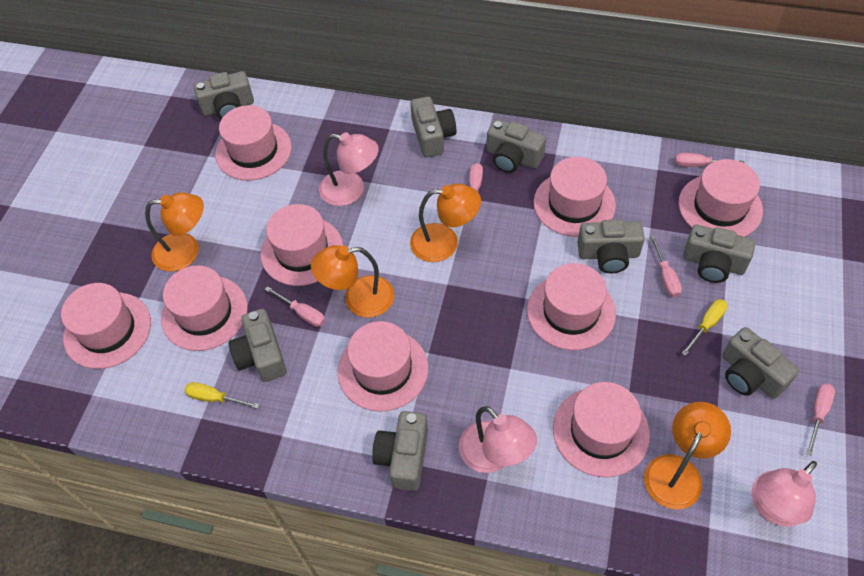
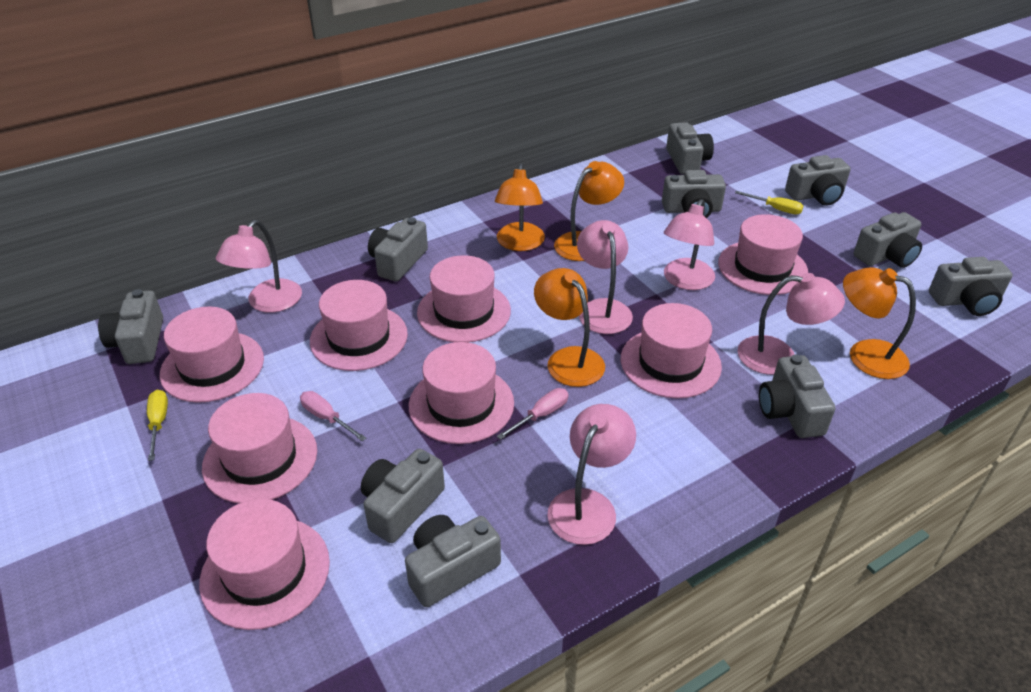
grey camera: 8 -> 10
pink hat: 9 -> 8
pink lamp: 3 -> 5
pink screwdriver: 5 -> 2

